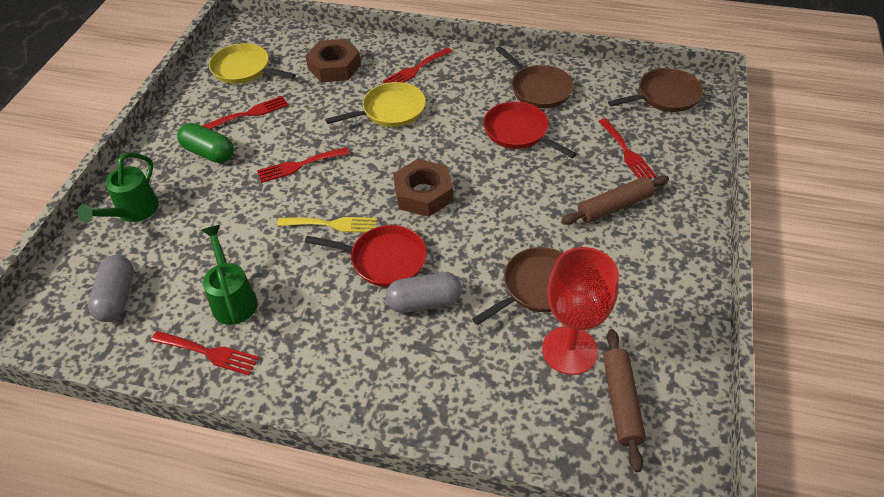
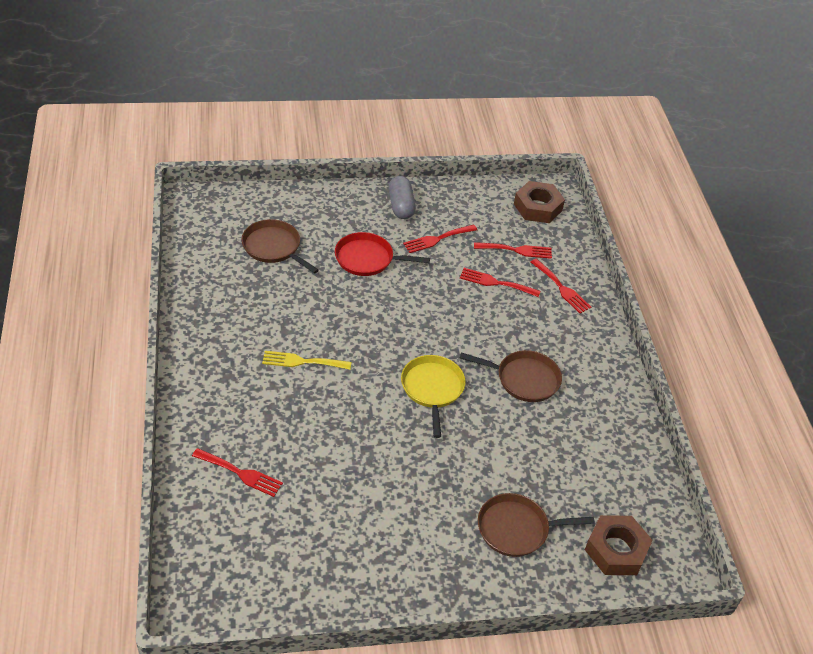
brown rolling pin: 2 -> 0
green capsule: 1 -> 0
green watering can: 2 -> 0
grey capsule: 2 -> 1
red goblet: 1 -> 0
red pan: 2 -> 1
yellow pan: 2 -> 1

